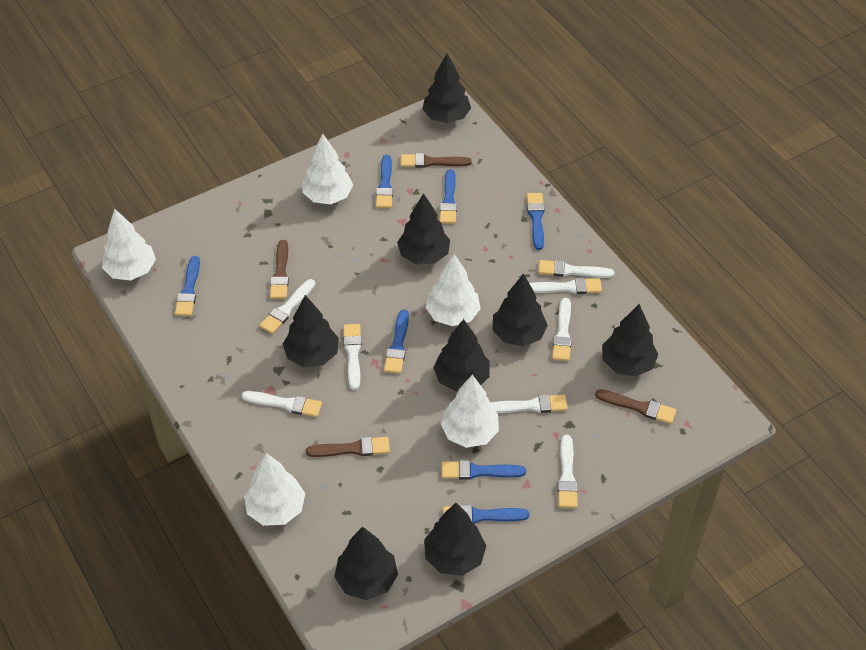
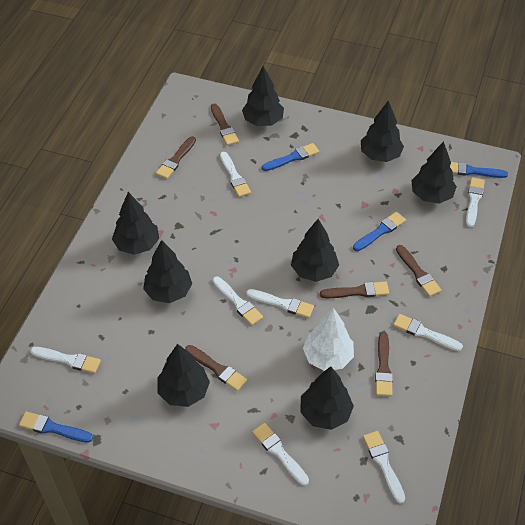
blue brush: 7 -> 4
brown brush: 4 -> 6
white tree: 5 -> 1

